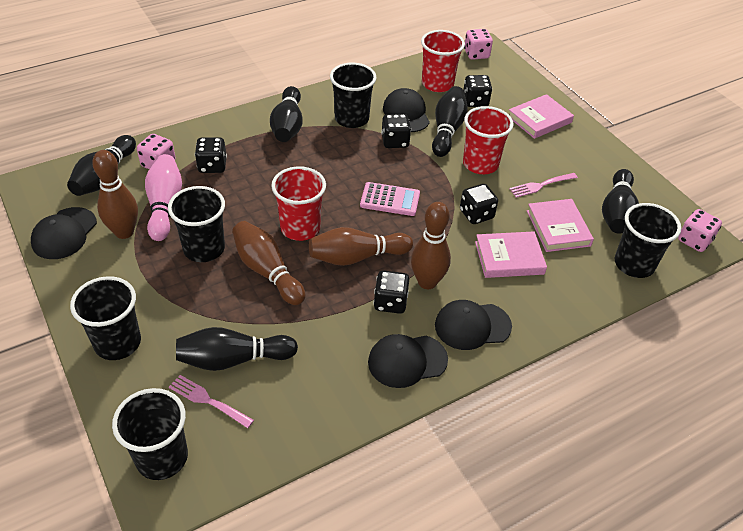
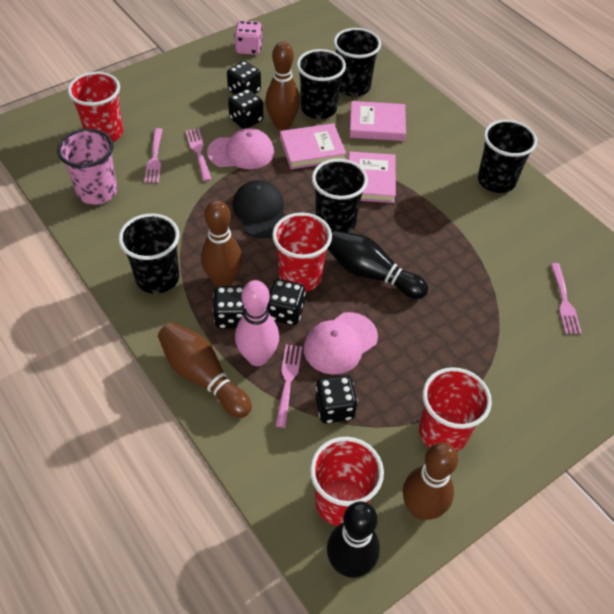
black bowling pin: 5 -> 2
black cap: 4 -> 1
pink calculator: 1 -> 0
pink cap: 0 -> 2
pink cup: 0 -> 1
pink dice: 3 -> 1
pink fork: 2 -> 4
red cup: 3 -> 4

